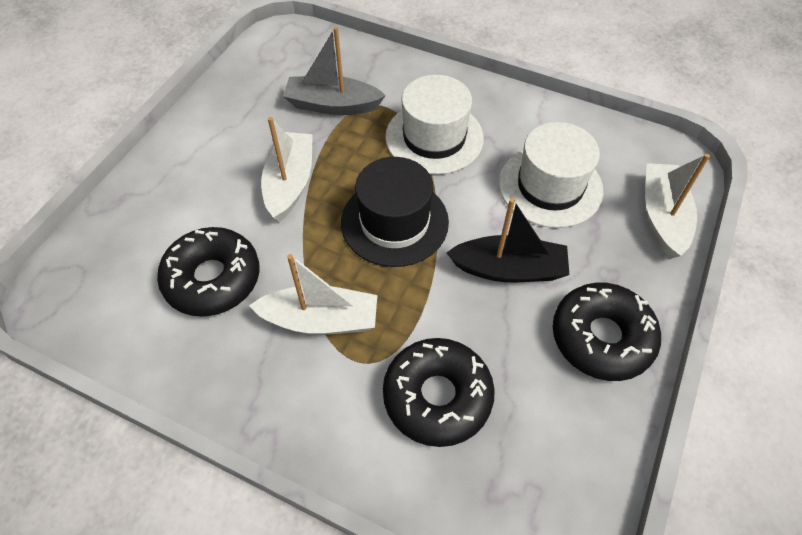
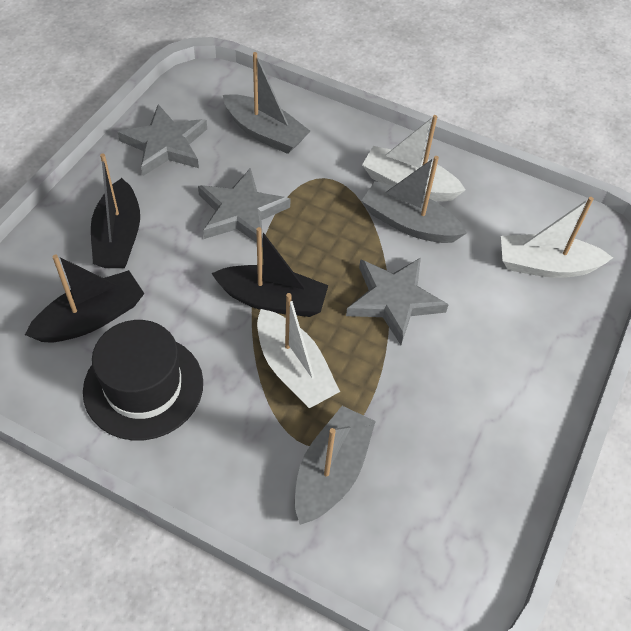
black boat: 1 -> 3
black donut: 3 -> 0
grey boat: 1 -> 3
grey star: 0 -> 3
white hat: 2 -> 0

